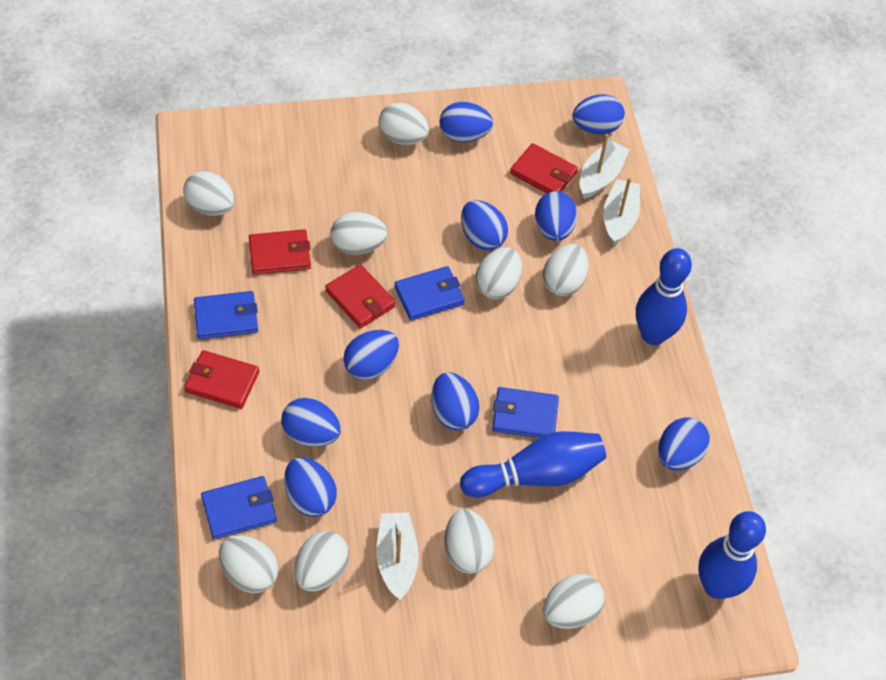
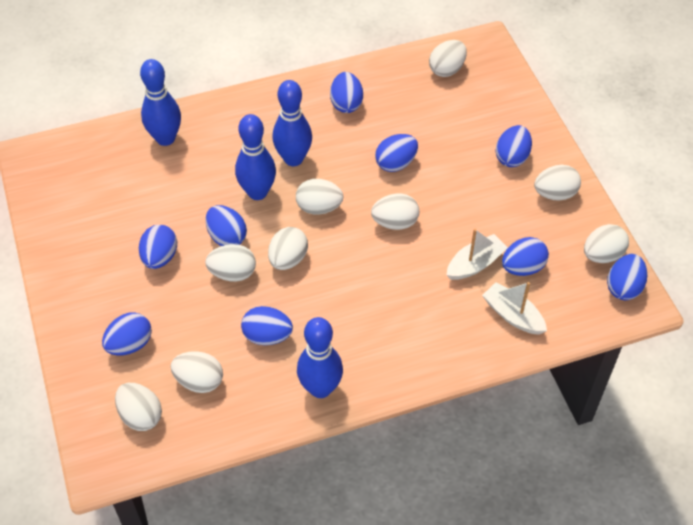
blue bowling pin: 3 -> 4
blue wallet: 4 -> 0
red wallet: 4 -> 0
white boat: 3 -> 2

